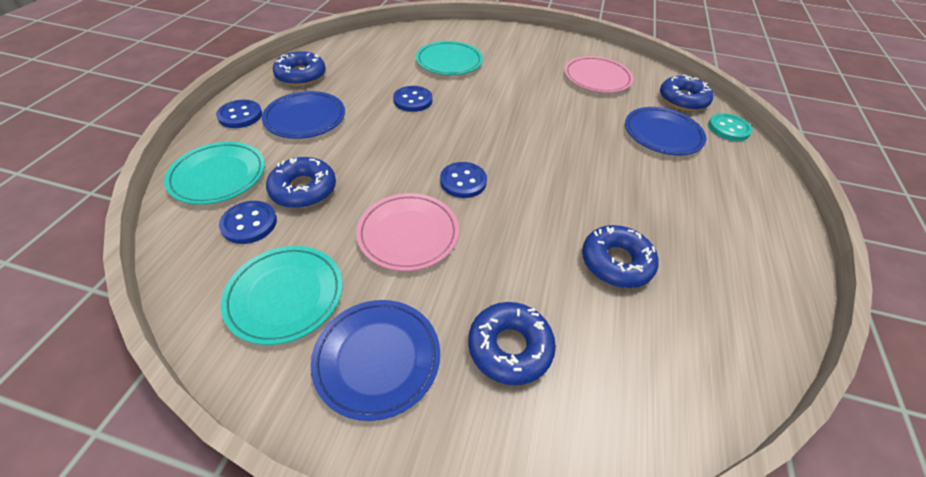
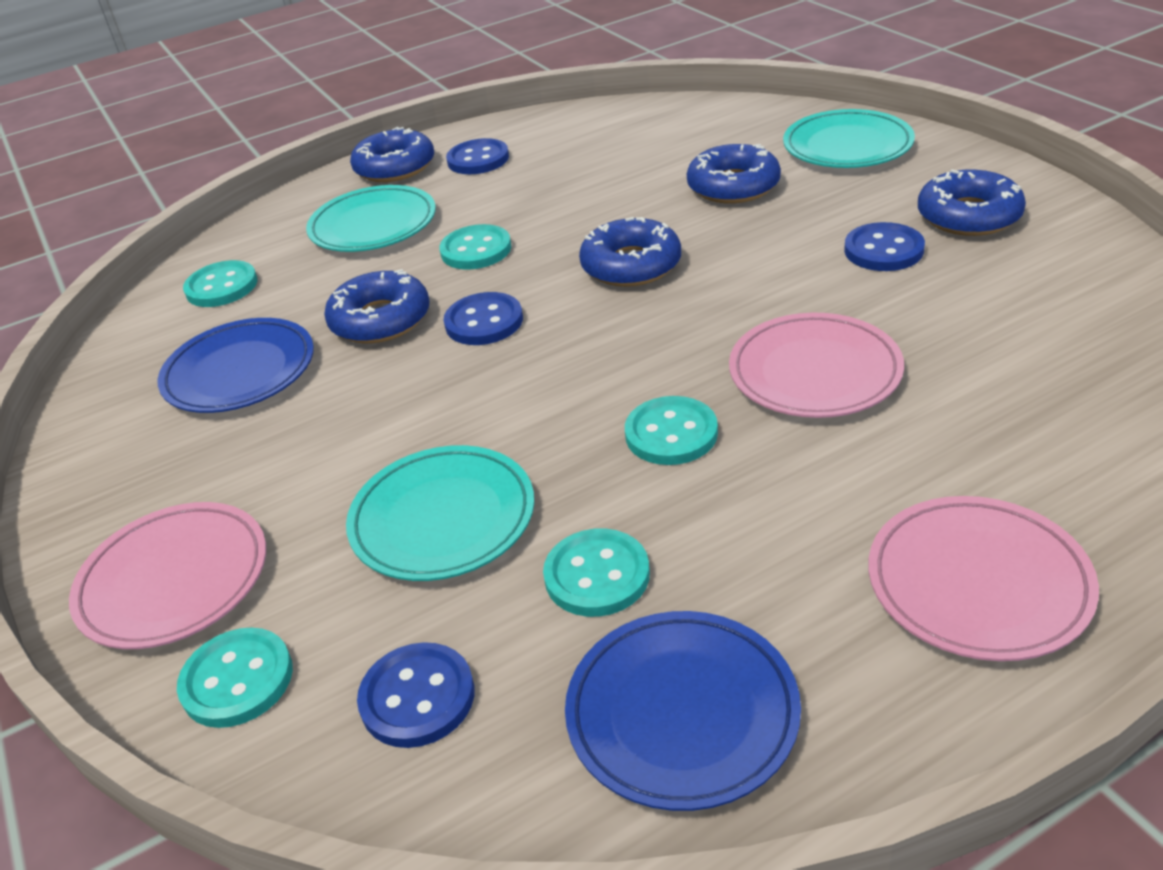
blue plate: 3 -> 2
pink plate: 2 -> 3
turquoise button: 1 -> 5

